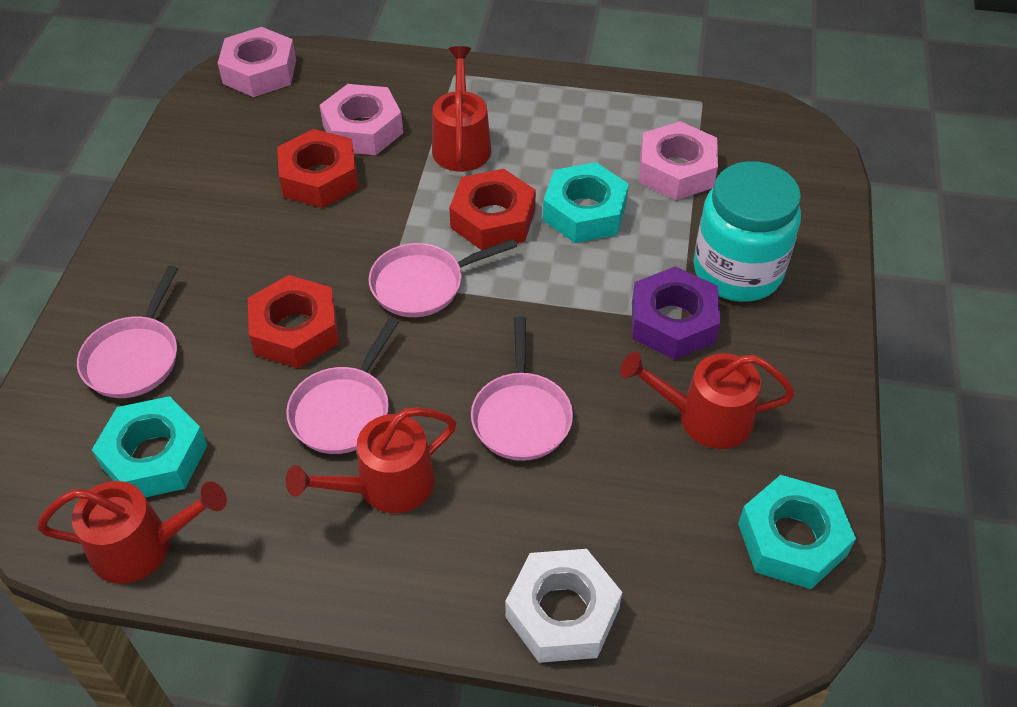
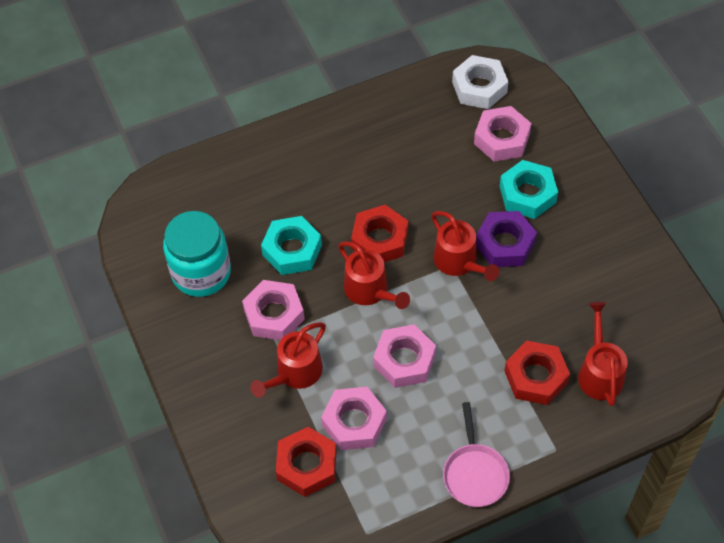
pink nut: 3 -> 4
pink pan: 4 -> 1
turquoise nut: 3 -> 2

